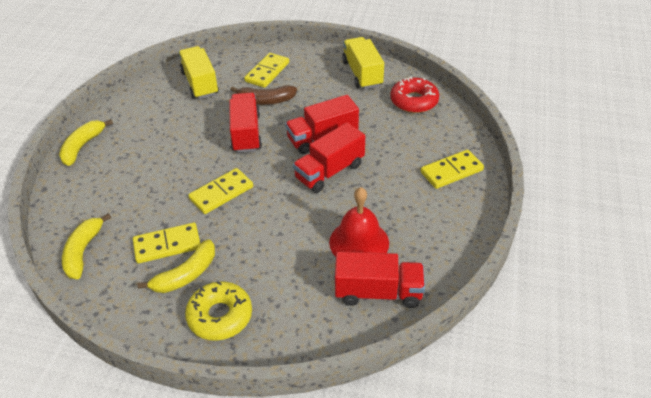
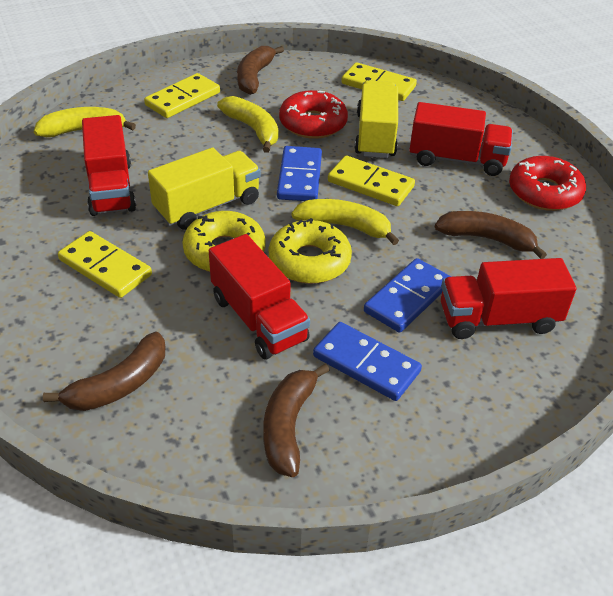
blue domino: 0 -> 3
brown banana: 1 -> 4
red bell: 1 -> 0
red donut: 1 -> 2
yellow donut: 1 -> 2

